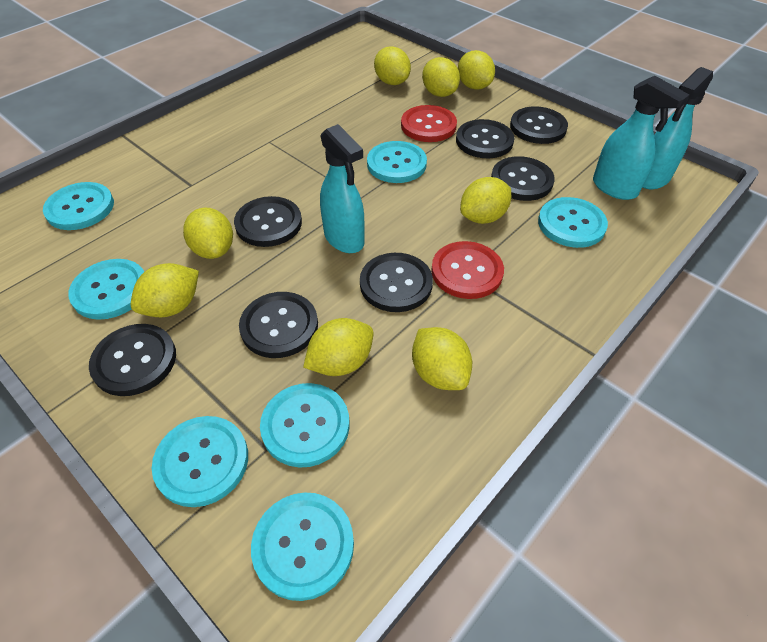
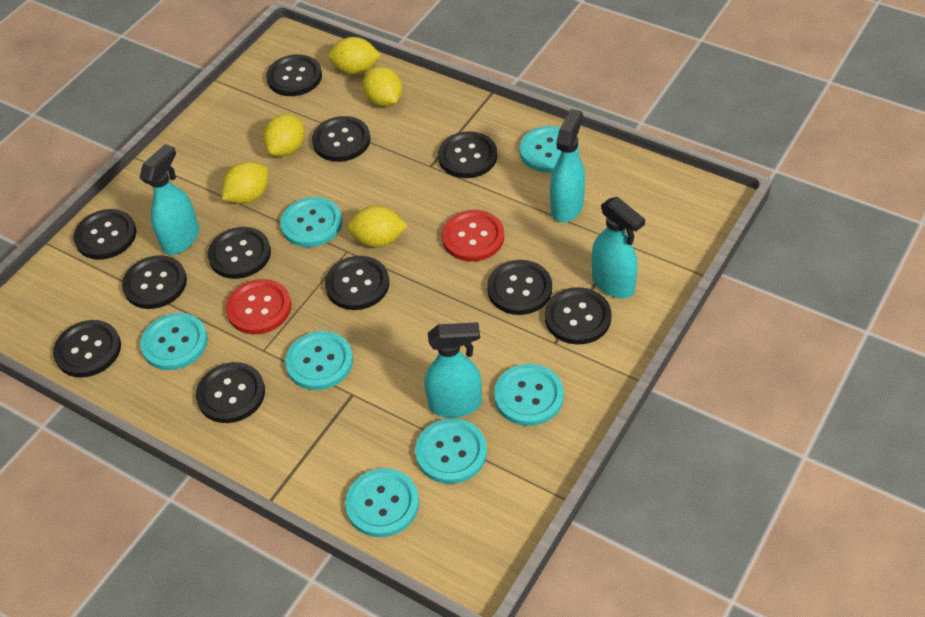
black button: 7 -> 11
turquoise spray bottle: 3 -> 4
yellow lemon: 8 -> 5

